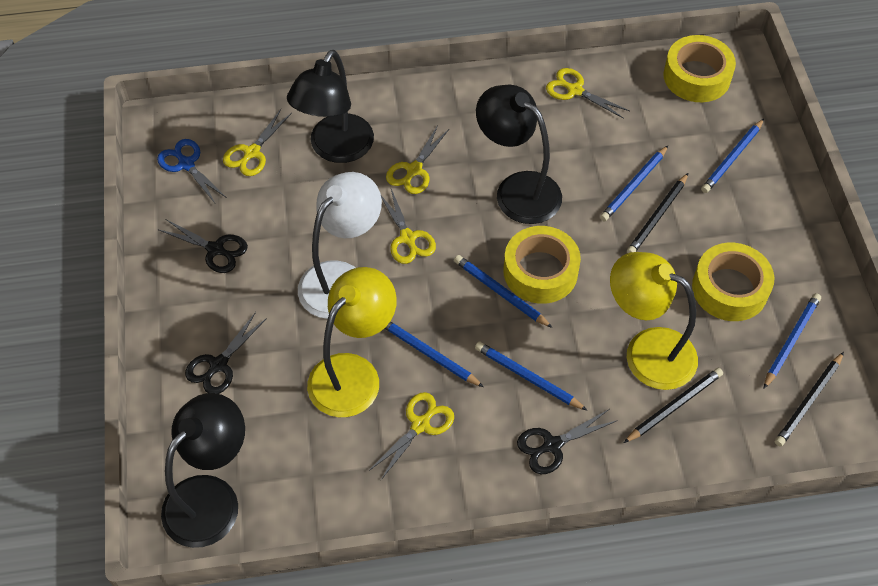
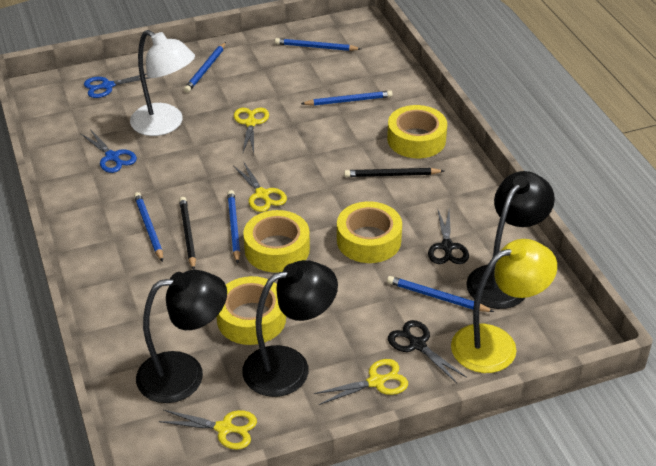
black pencil: 3 -> 2
black scissors: 3 -> 2
blue scissors: 1 -> 2
yellow lamp: 2 -> 1
yellow scissors: 5 -> 4
yellow tape: 3 -> 4

